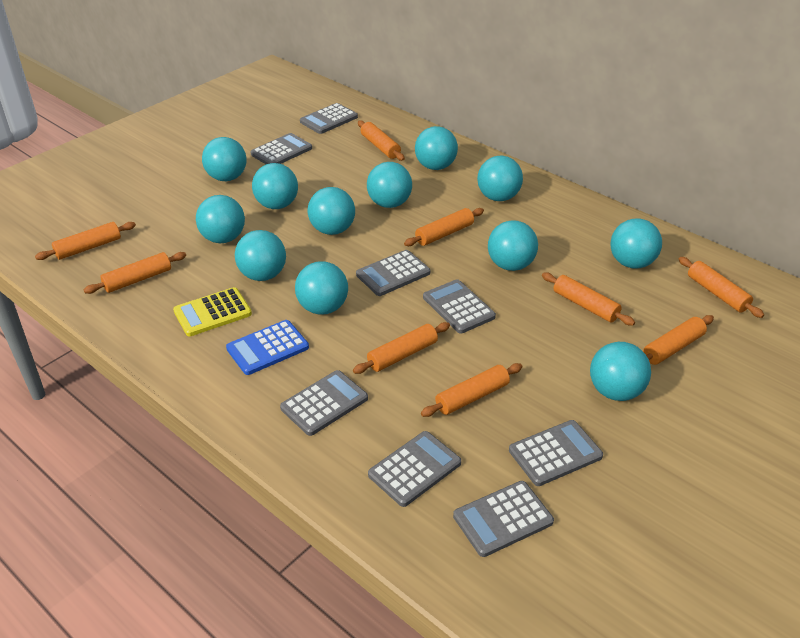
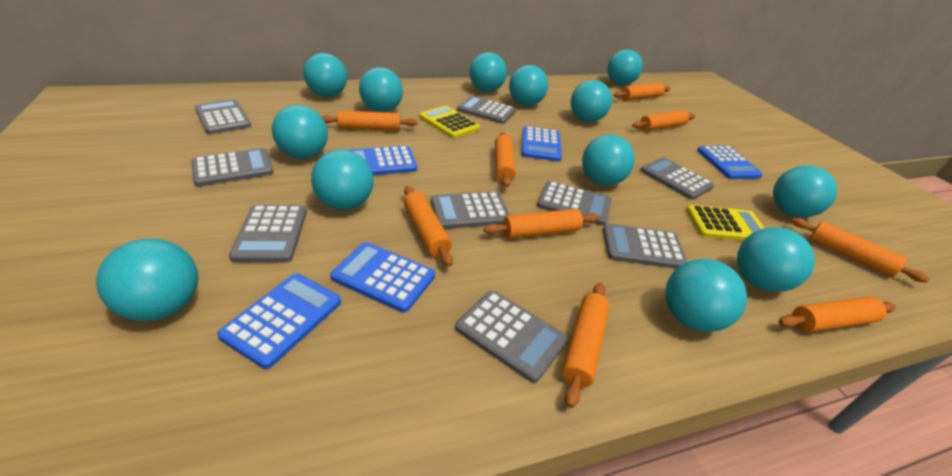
blue calculator: 1 -> 5
grey calculator: 8 -> 9
turquoise ball: 12 -> 13
yellow calculator: 1 -> 2

